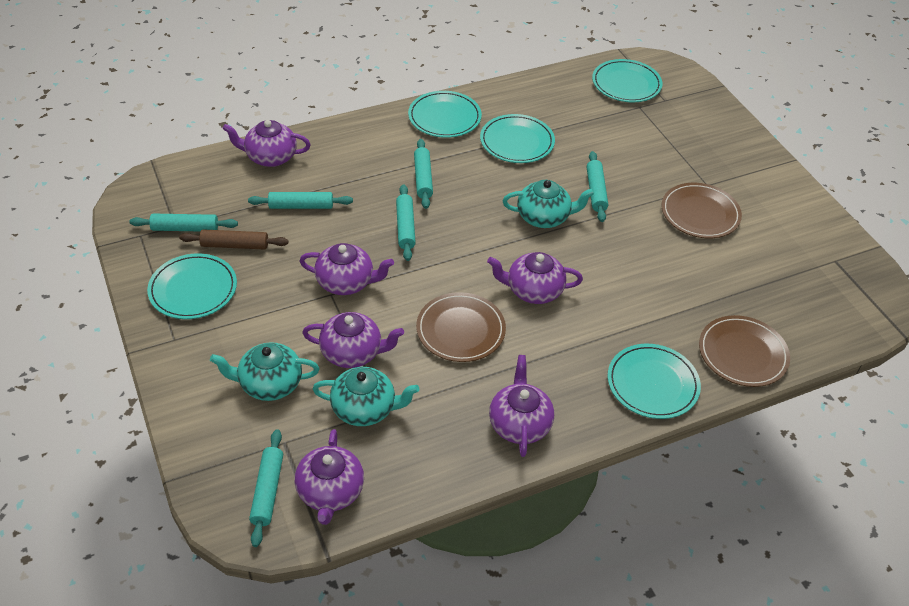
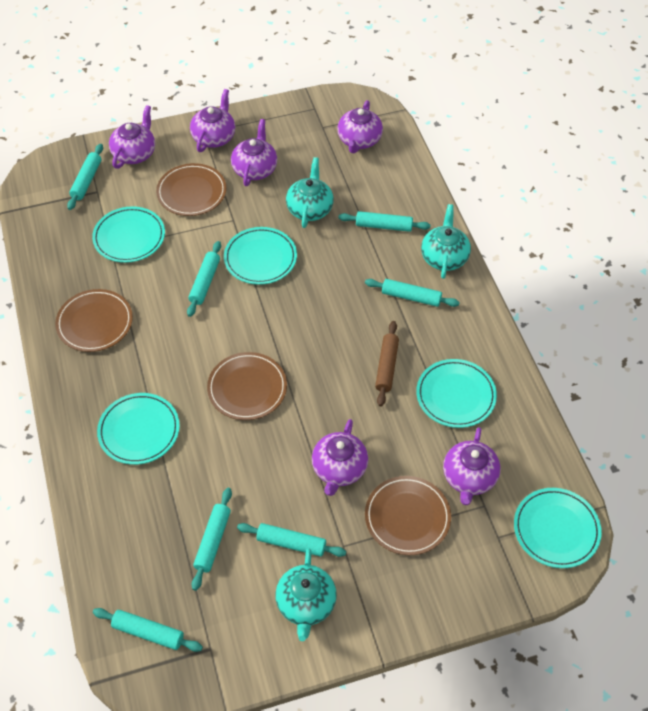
brown plate: 3 -> 4
turquoise rolling pin: 6 -> 7

